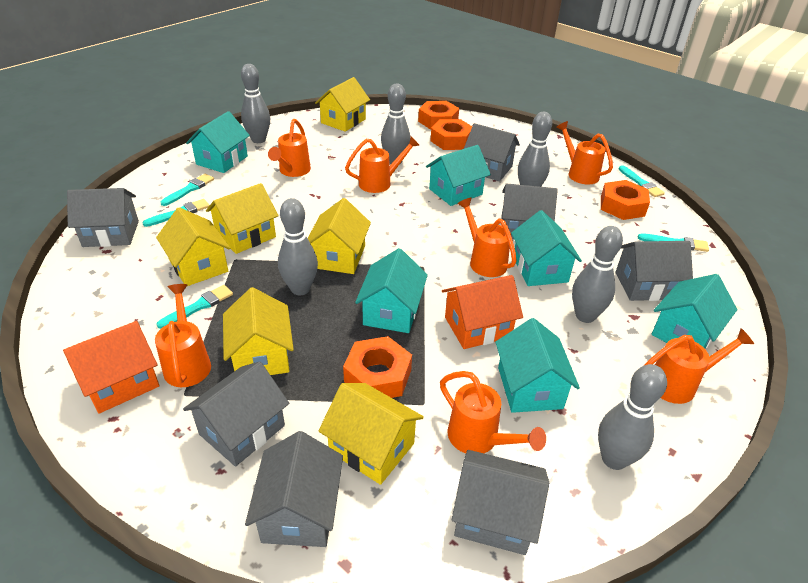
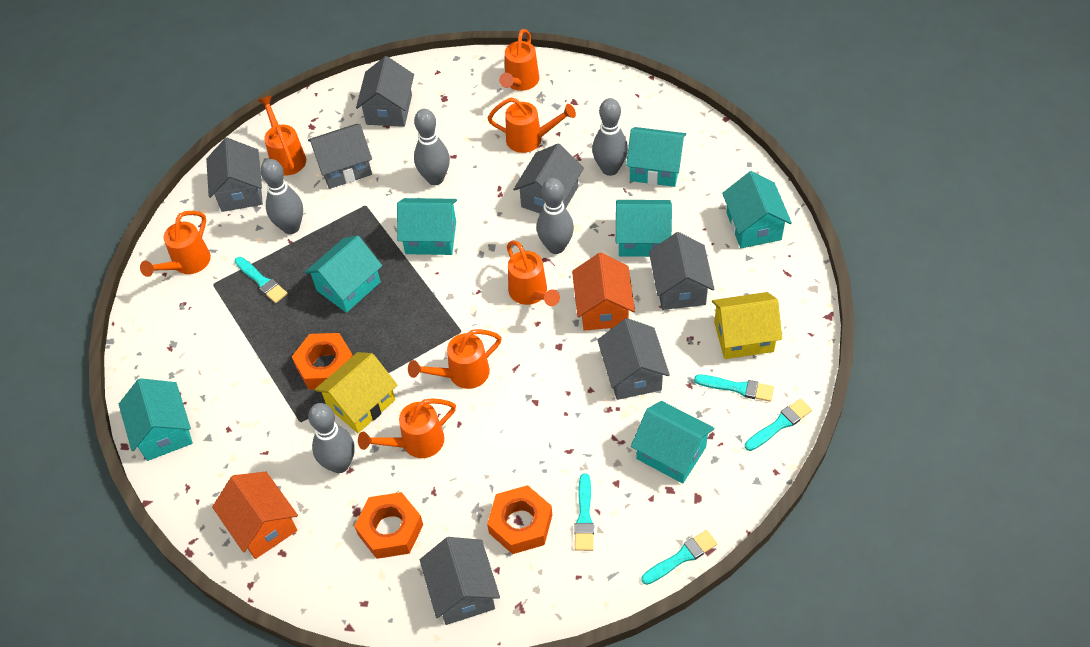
grey bowling pin: 6 -> 5
orange nut: 4 -> 3
turquoise house: 6 -> 7
yellow house: 6 -> 2

